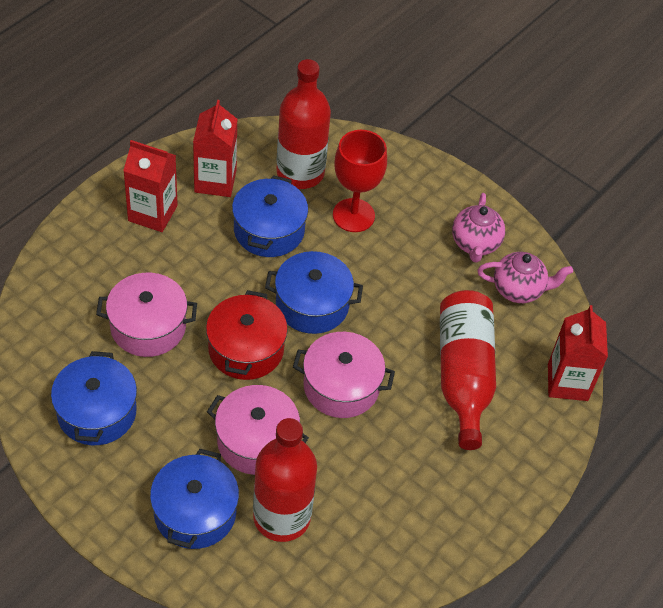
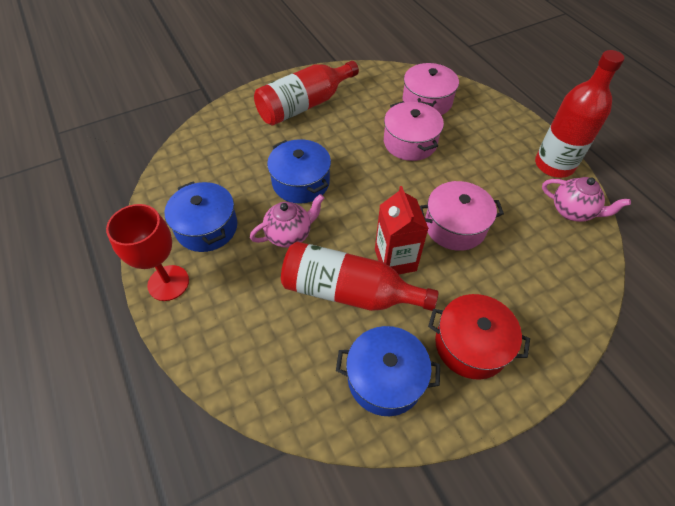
blue pot: 4 -> 3
red carton: 3 -> 1

